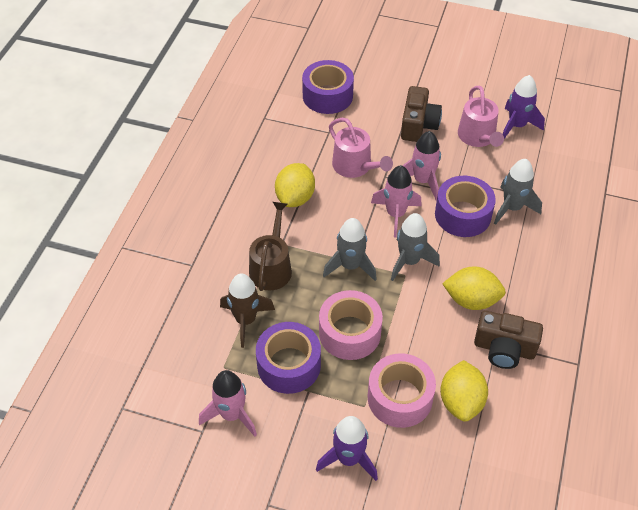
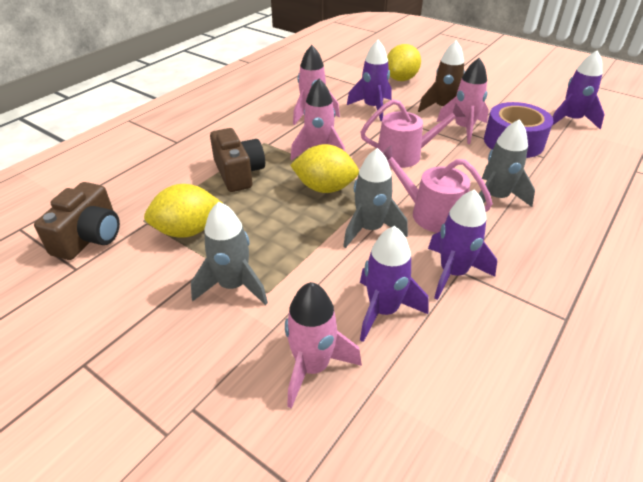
brown watering can: 1 -> 0
pink rocket: 3 -> 4
pink tape: 2 -> 0
purple rocket: 2 -> 4
purple tape: 3 -> 1

